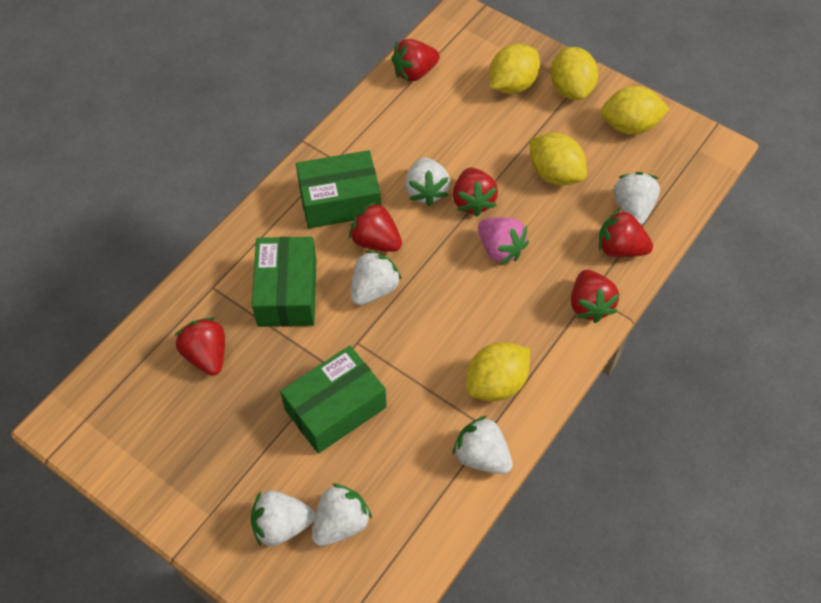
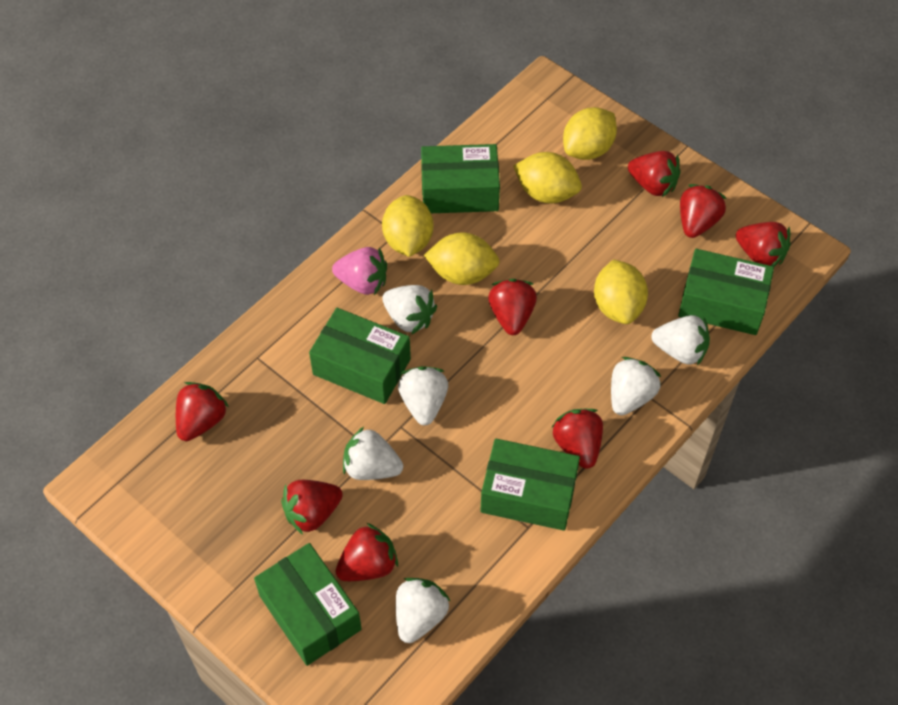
green box: 3 -> 5
red strawberry: 6 -> 8

